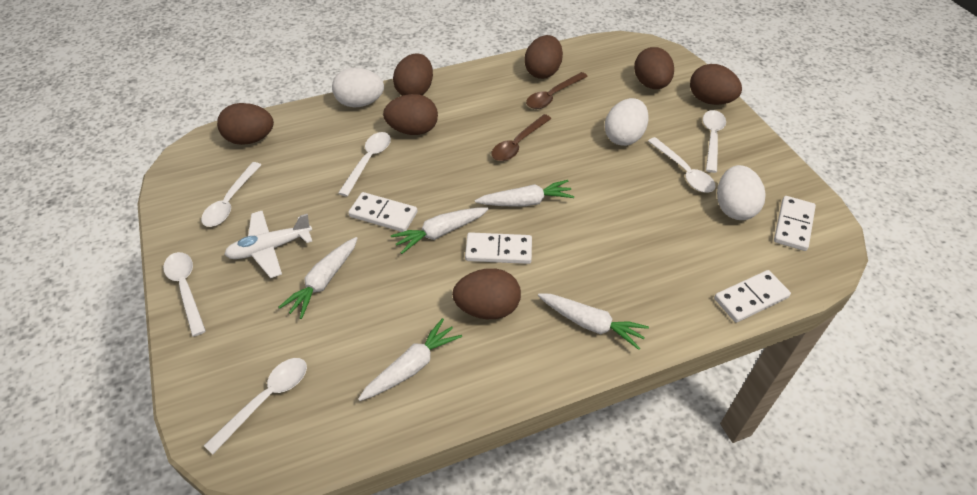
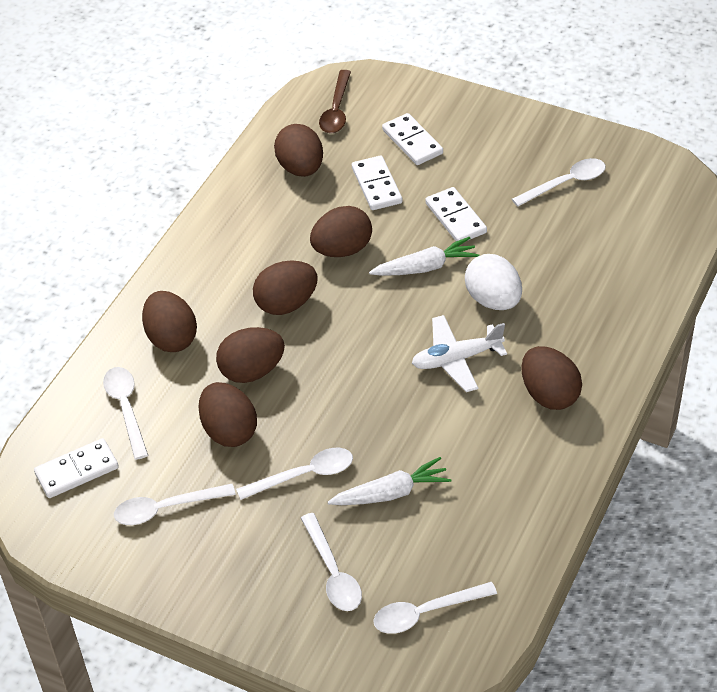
brown spoon: 2 -> 1
white carrot: 5 -> 2
white egg: 3 -> 1

